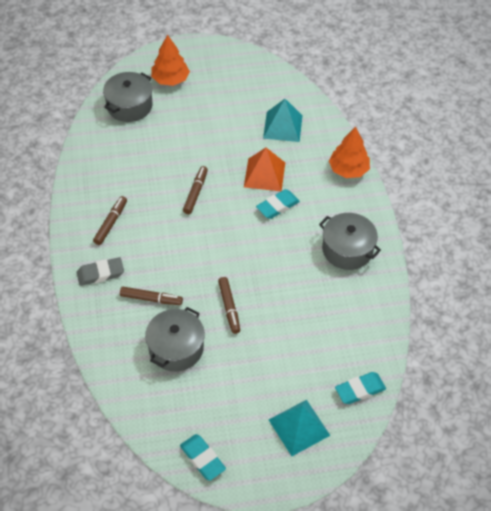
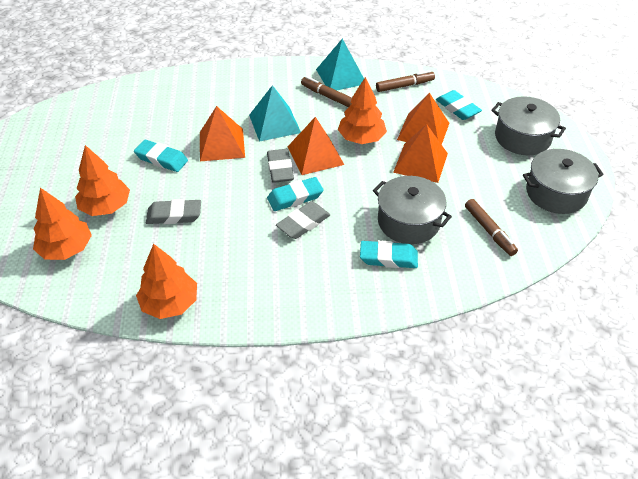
brown marker: 4 -> 3
grey eraser: 1 -> 3
orange pyramid: 1 -> 4
orange tree: 2 -> 4
turquoise eraser: 3 -> 4

